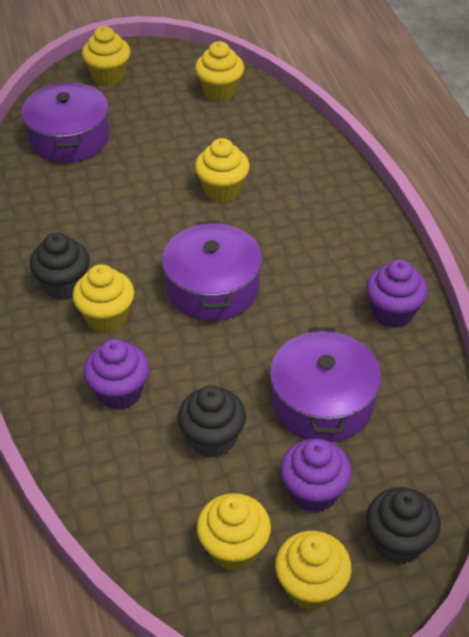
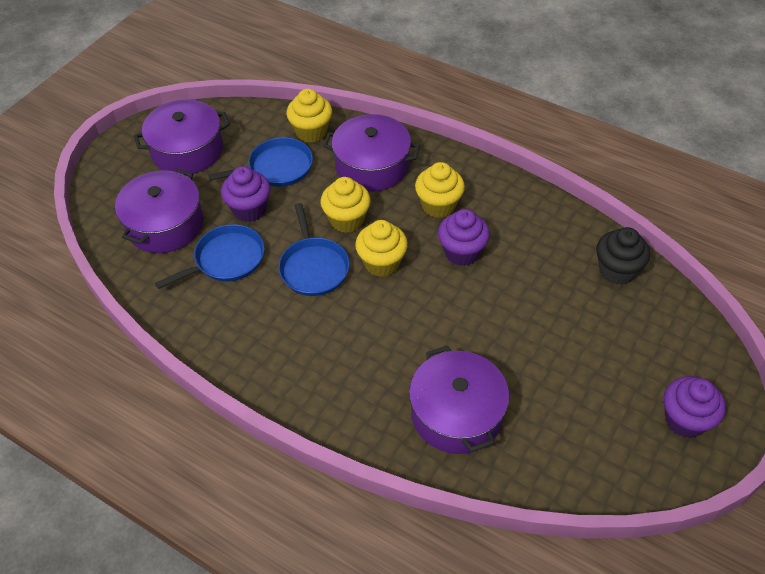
black cupcake: 3 -> 1
blue pan: 0 -> 3
purple pot: 3 -> 4
yellow cupcake: 6 -> 4

